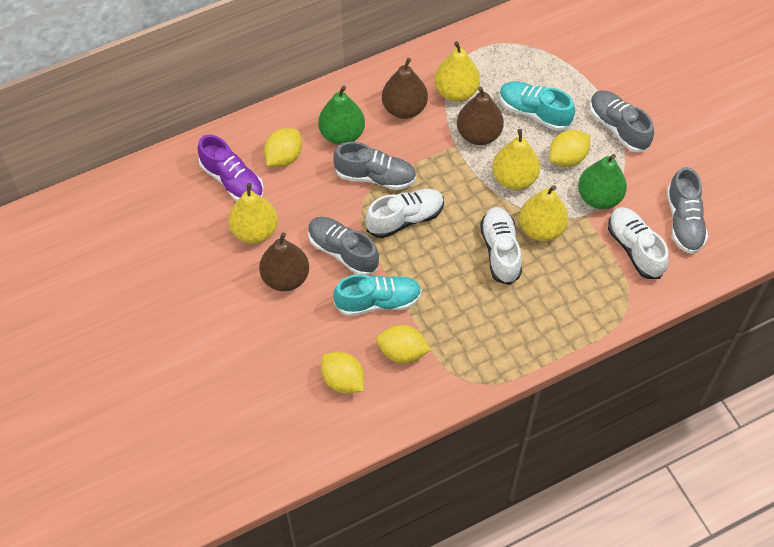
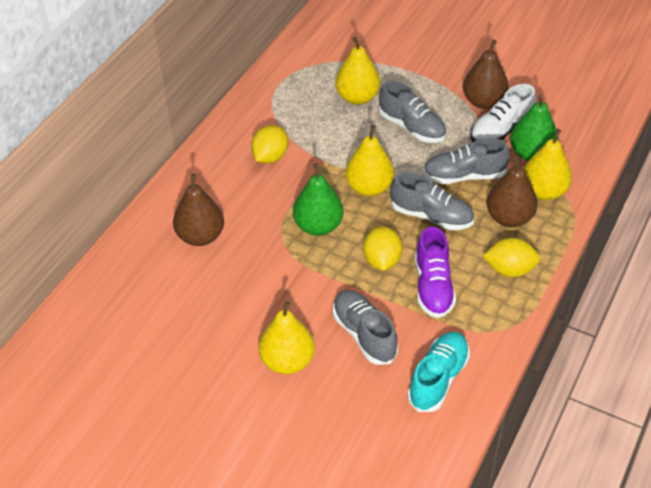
turquoise shoe: 2 -> 1
white shoe: 3 -> 1
yellow lemon: 4 -> 3

